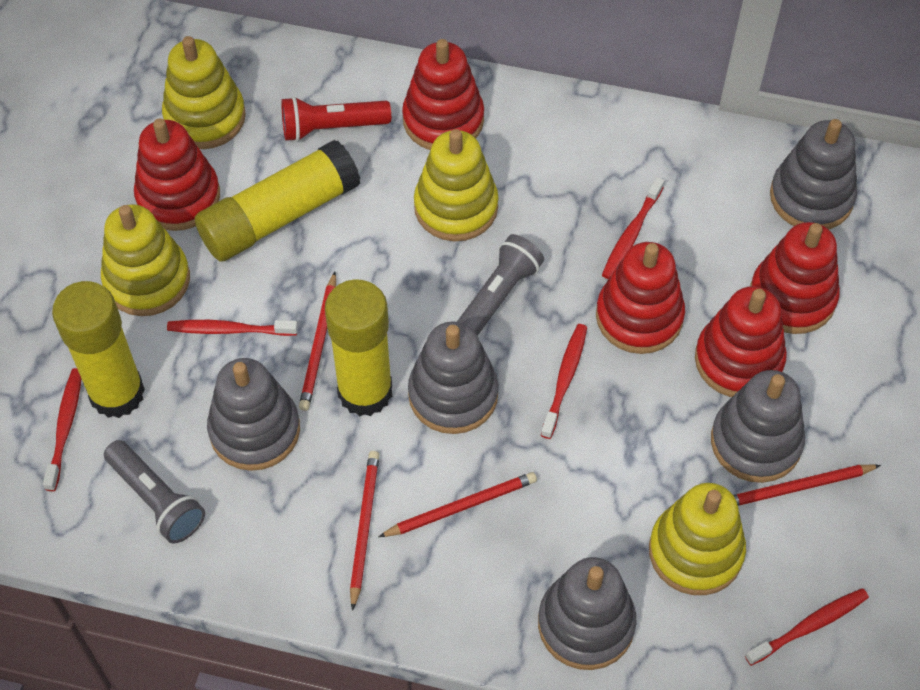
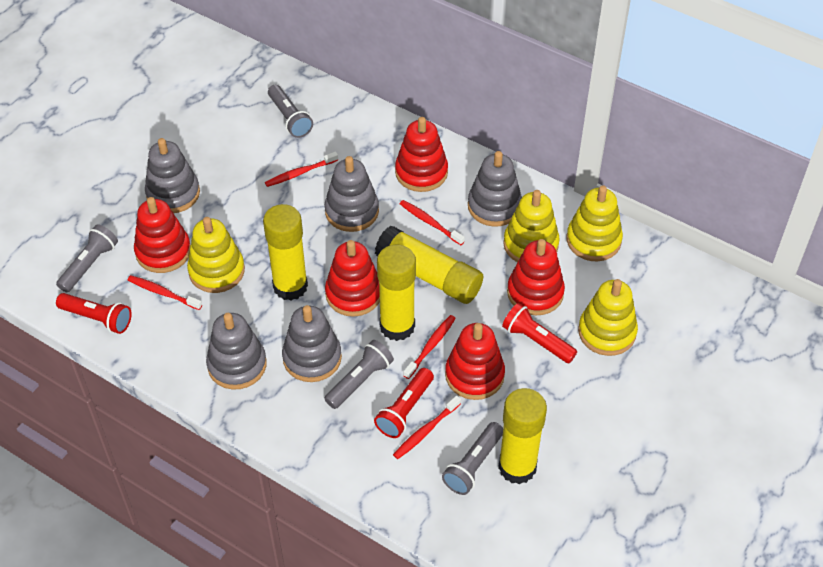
grey flashlight: 2 -> 4
red flashlight: 1 -> 3
red pencil: 4 -> 0
yellow glue stick: 3 -> 4

